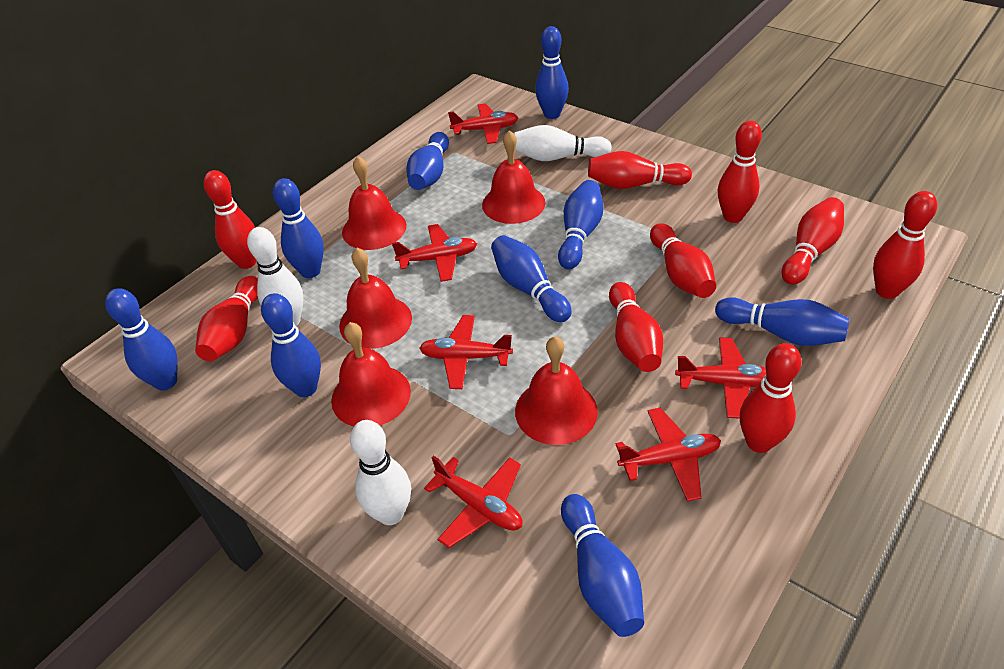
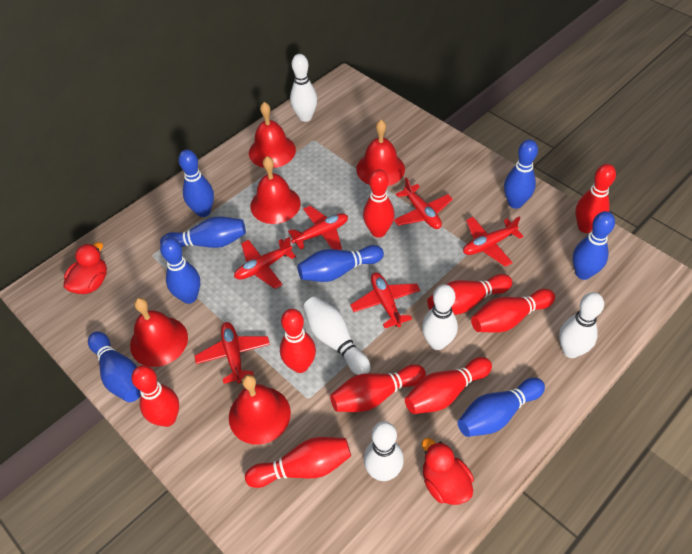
blue bowling pin: 9 -> 8
red duck: 0 -> 2
white bowling pin: 3 -> 5

